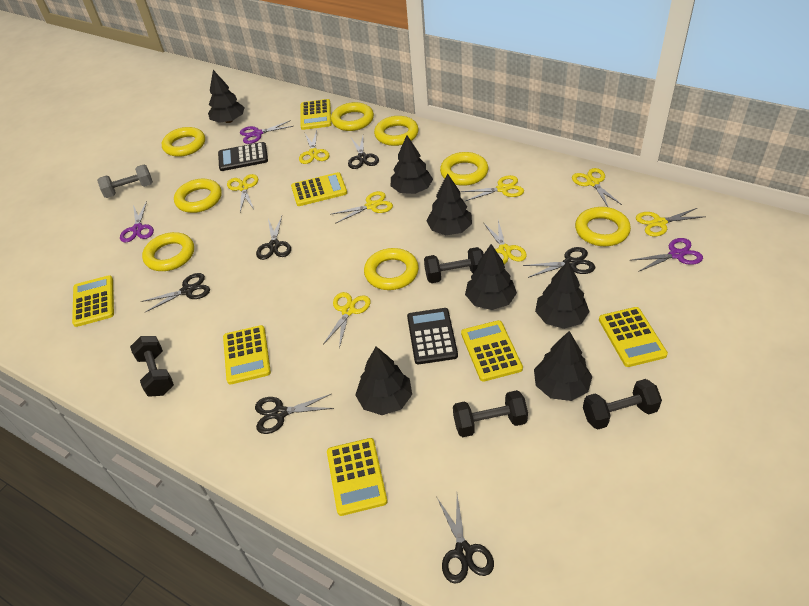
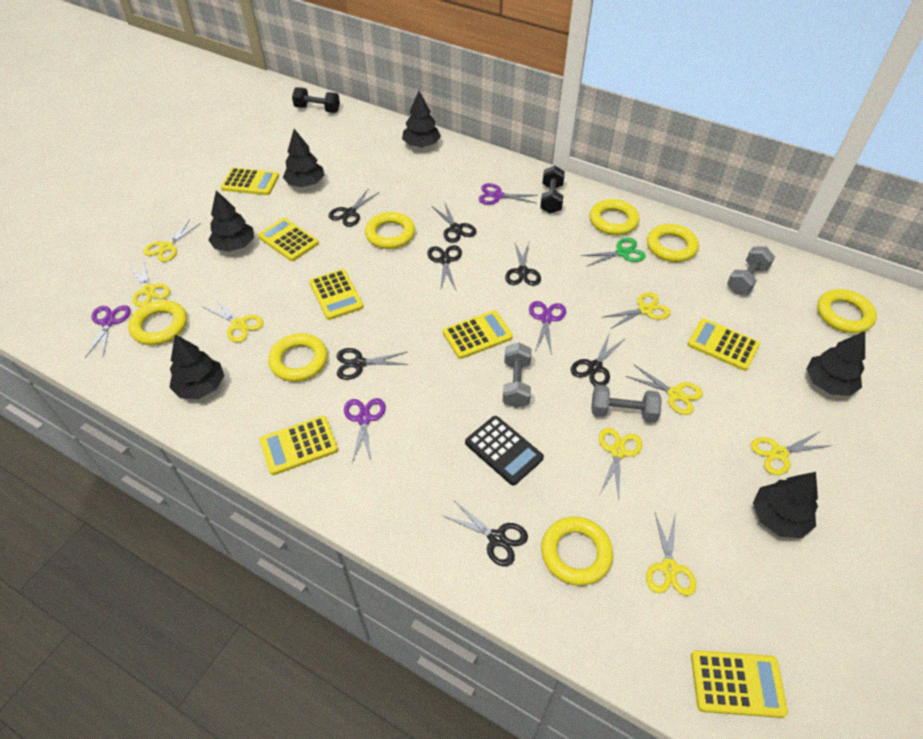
black calculator: 2 -> 1
black dumbbell: 4 -> 2
black scissors: 6 -> 7
black tree: 7 -> 6
green scissors: 0 -> 1
grey dumbbell: 1 -> 3
purple scissors: 3 -> 4
yellow ring: 8 -> 7

